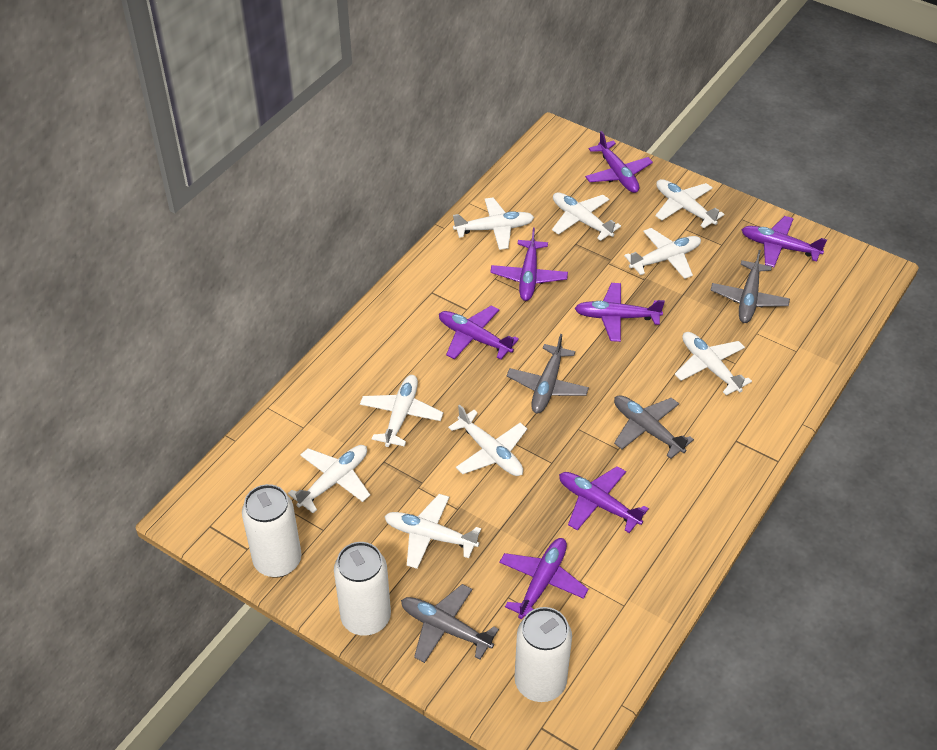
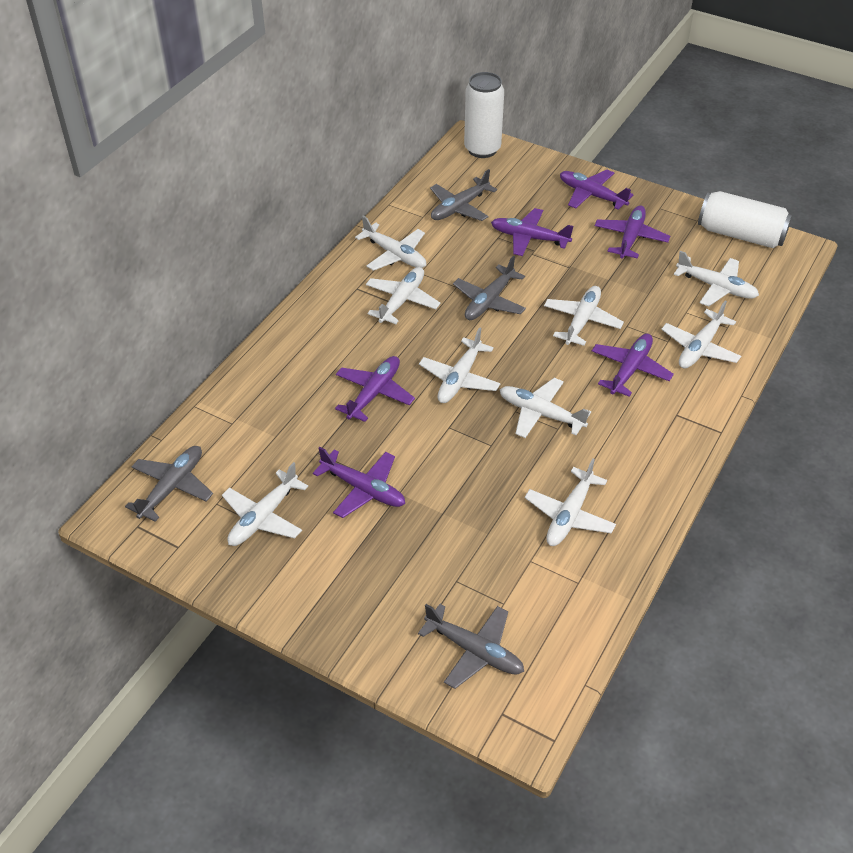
purple plane: 7 -> 6
white can: 3 -> 2

